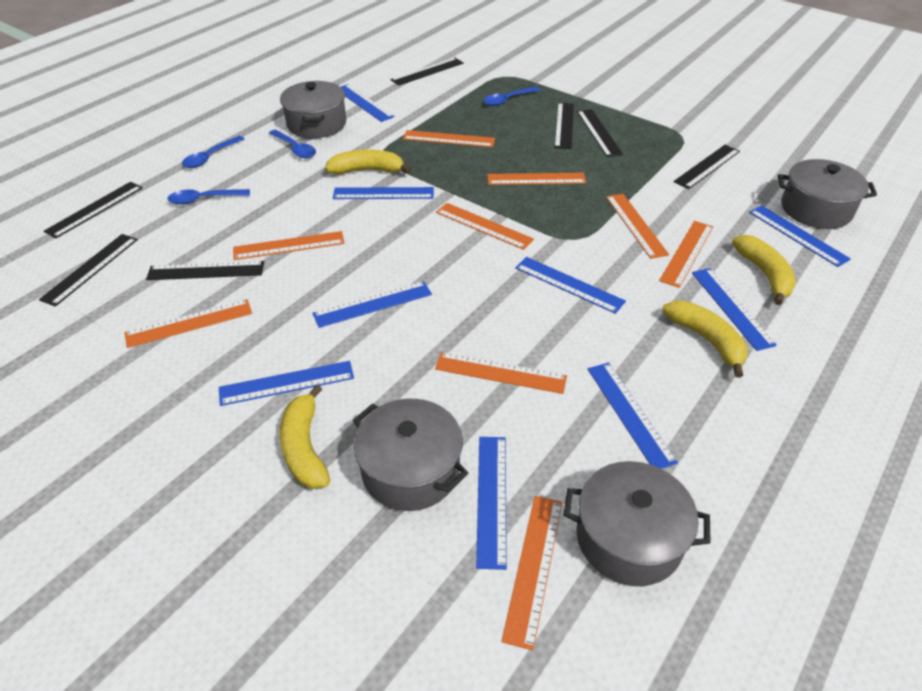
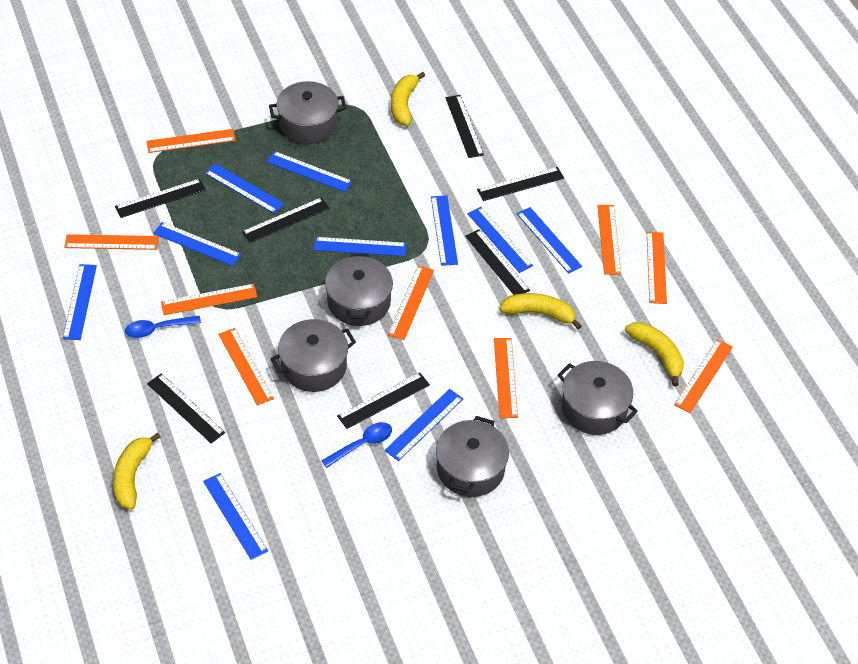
blue ruler: 9 -> 10
blue spoon: 4 -> 2
grey pot: 4 -> 5

